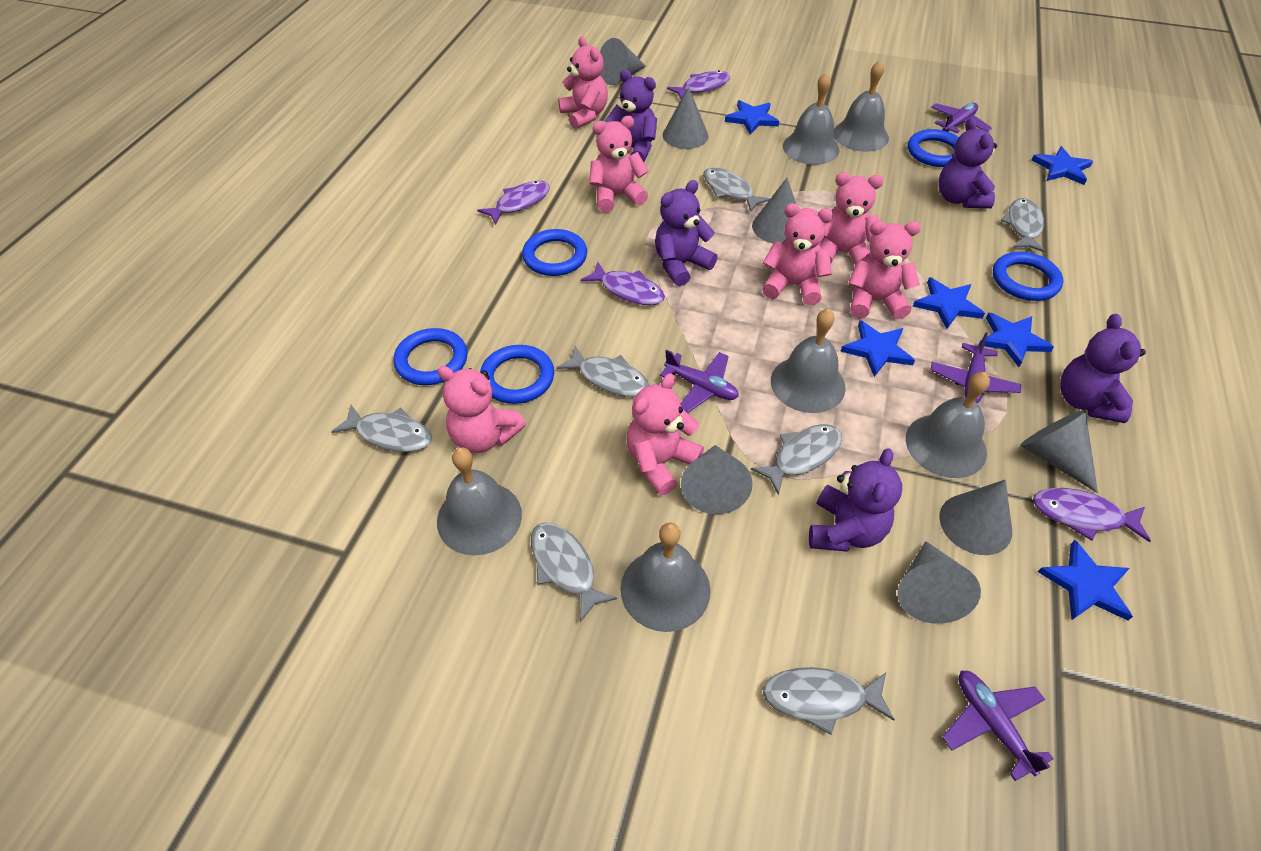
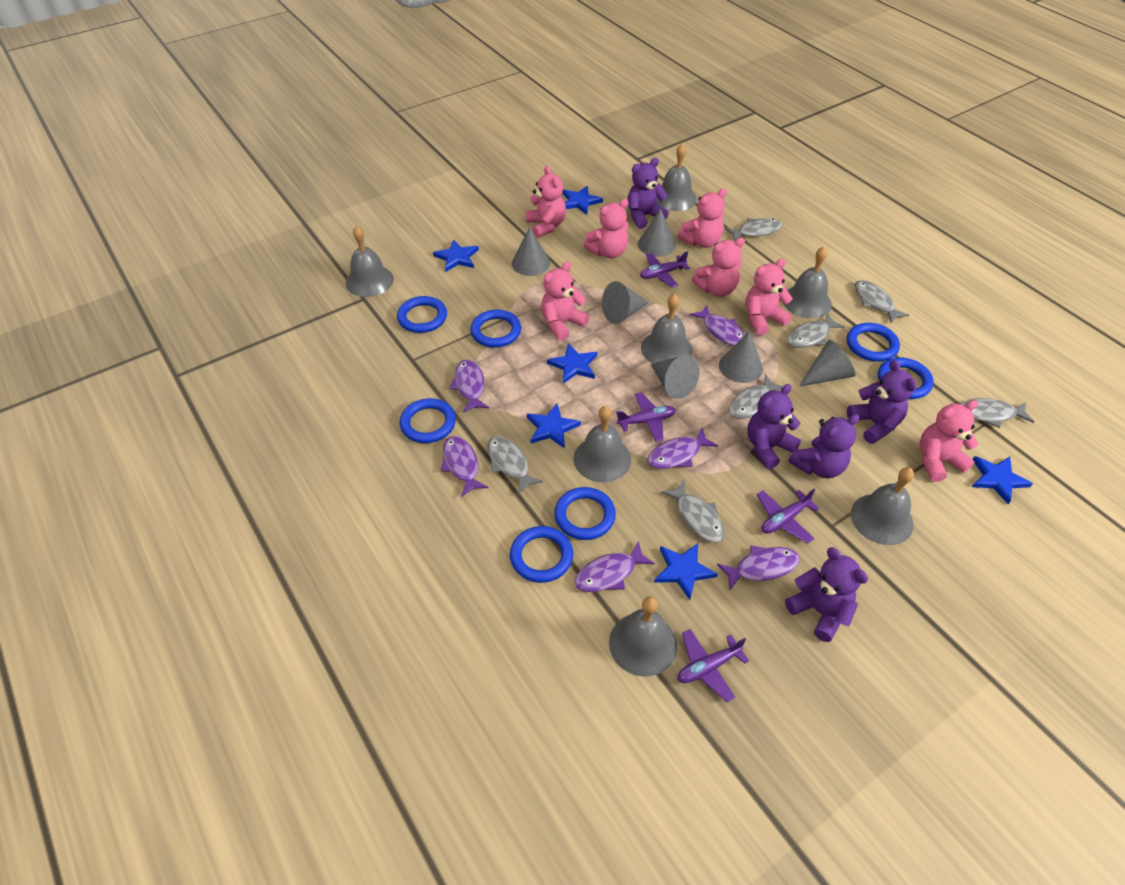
blue ring: 5 -> 7
grey bell: 6 -> 7
grey cone: 7 -> 6
purple fish: 4 -> 6

